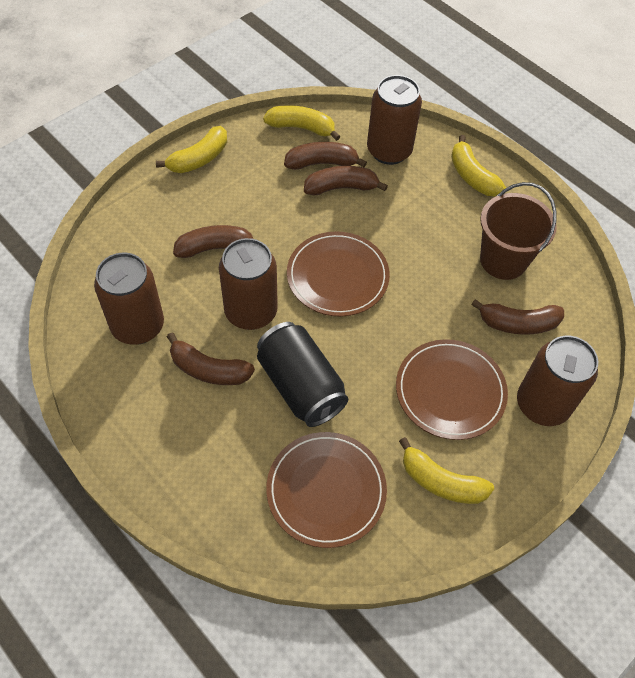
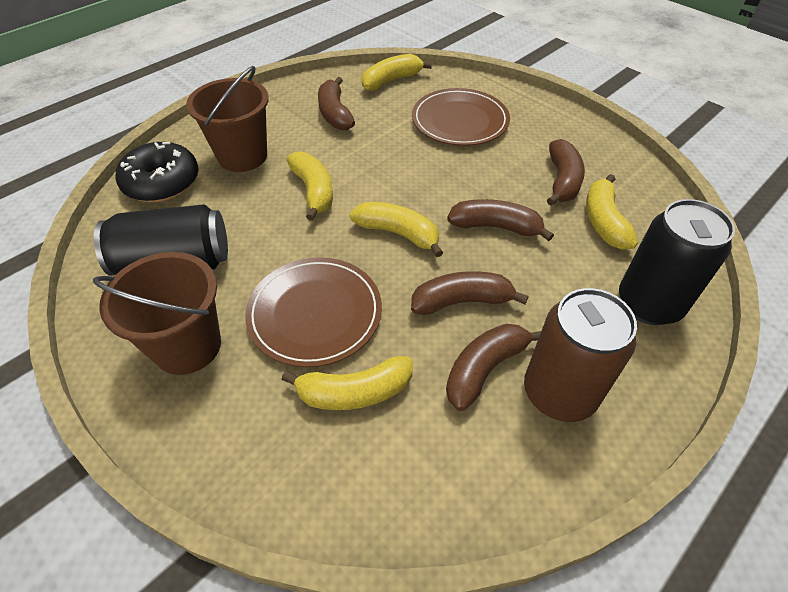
black can: 1 -> 2
black donut: 0 -> 1
brown bucket: 1 -> 2
brown can: 4 -> 1
brown plate: 3 -> 2
yellow banana: 4 -> 5

